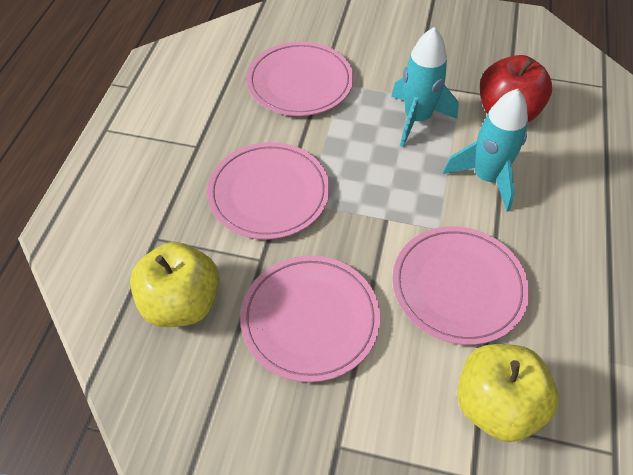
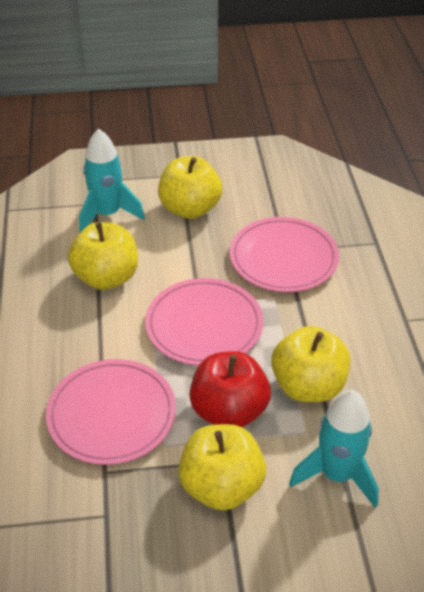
pink plate: 4 -> 3
yellow apple: 2 -> 4

